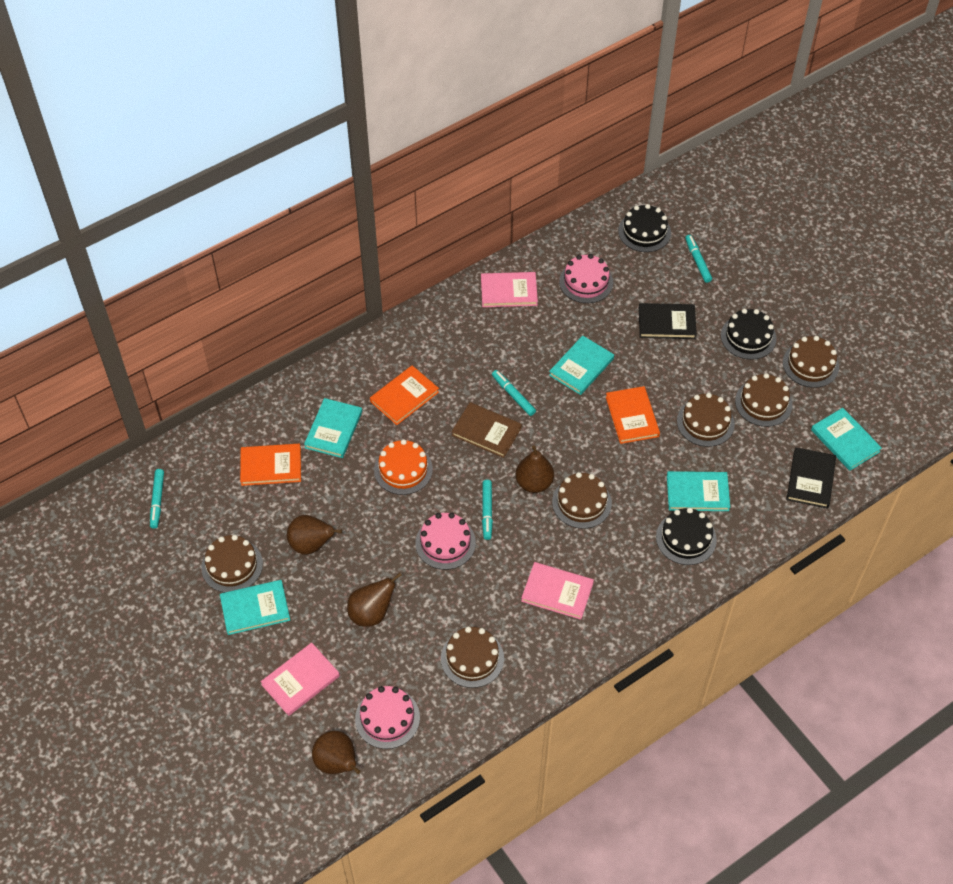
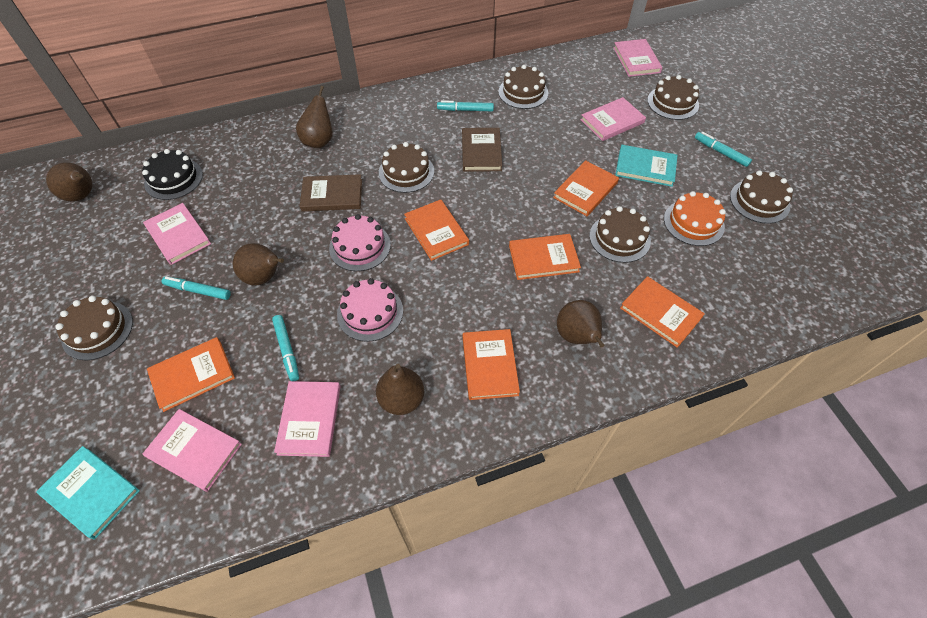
black book: 2 -> 0
black cake: 3 -> 1
brown book: 1 -> 2
brown pear: 4 -> 5
orange book: 3 -> 6
pink book: 3 -> 5
pink cake: 3 -> 2
turquoise book: 5 -> 2

